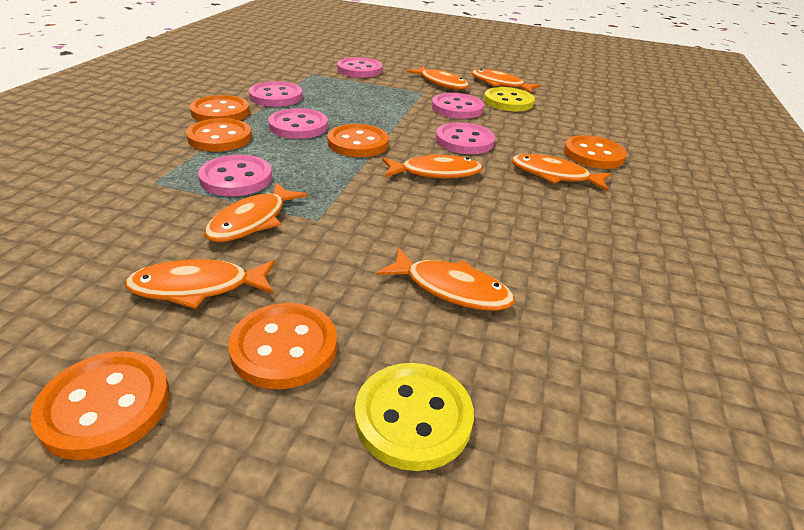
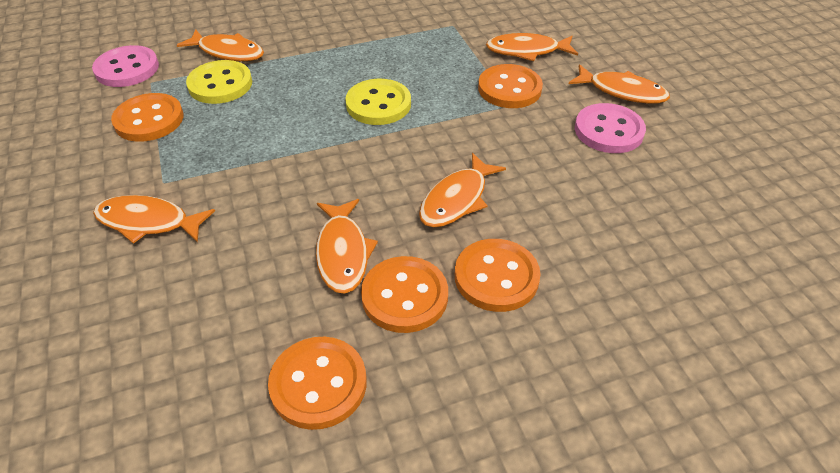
orange button: 6 -> 5
orange fish: 7 -> 6
pink button: 6 -> 2

